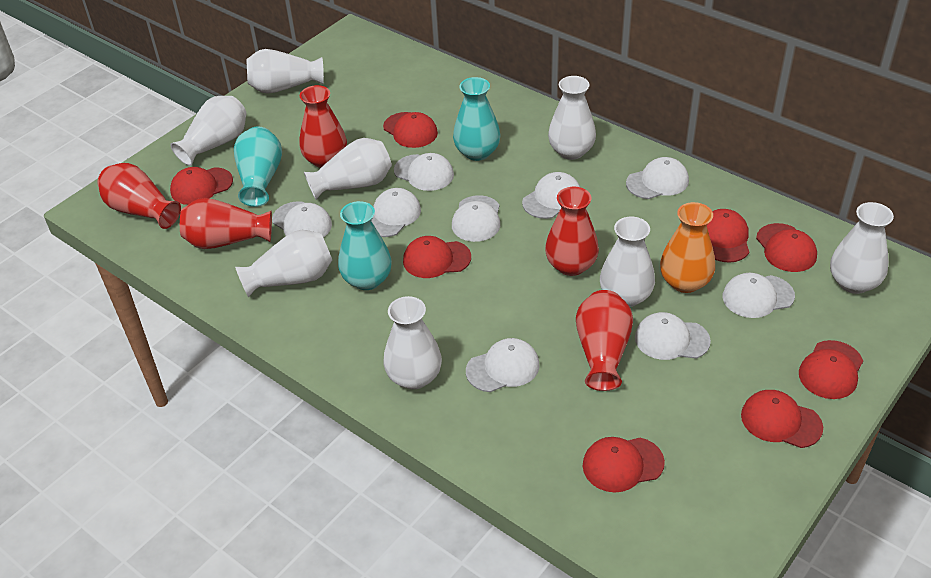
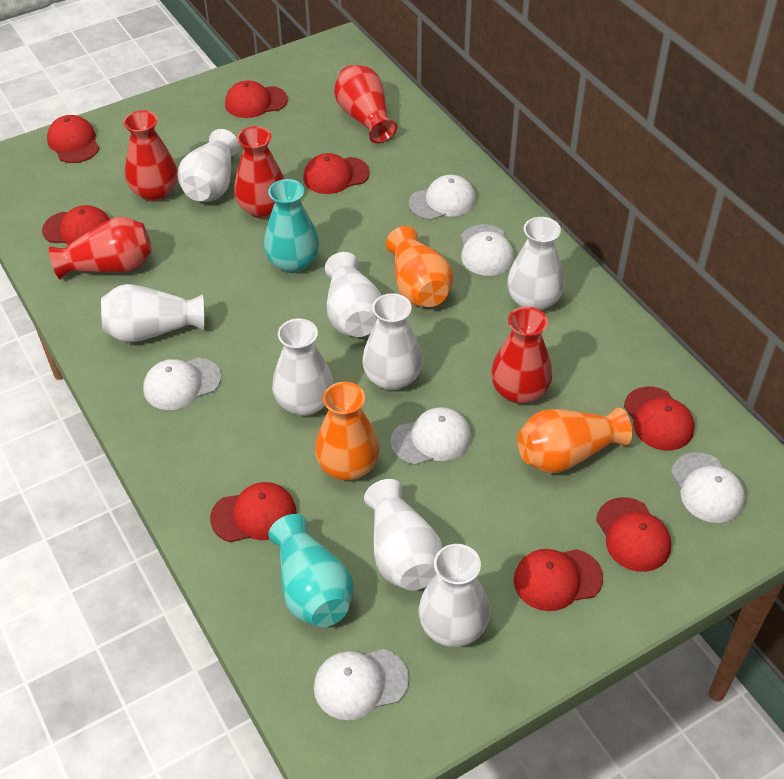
orange vase: 1 -> 3
turquoise vase: 3 -> 2
white cap: 9 -> 6

